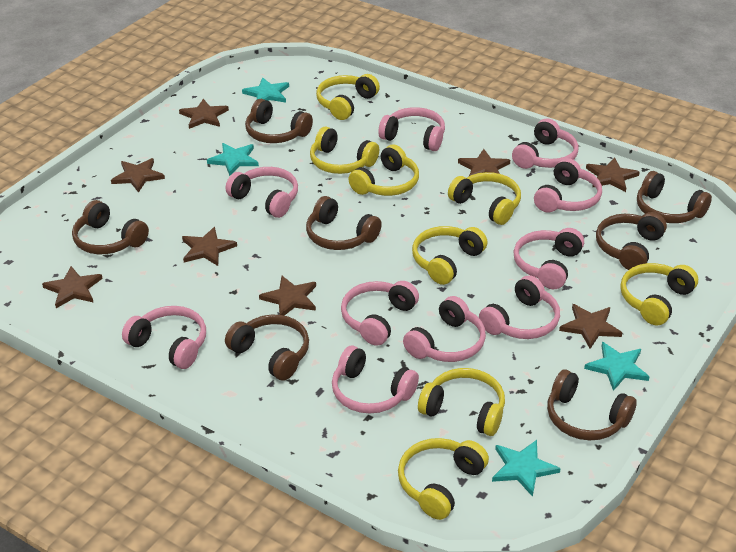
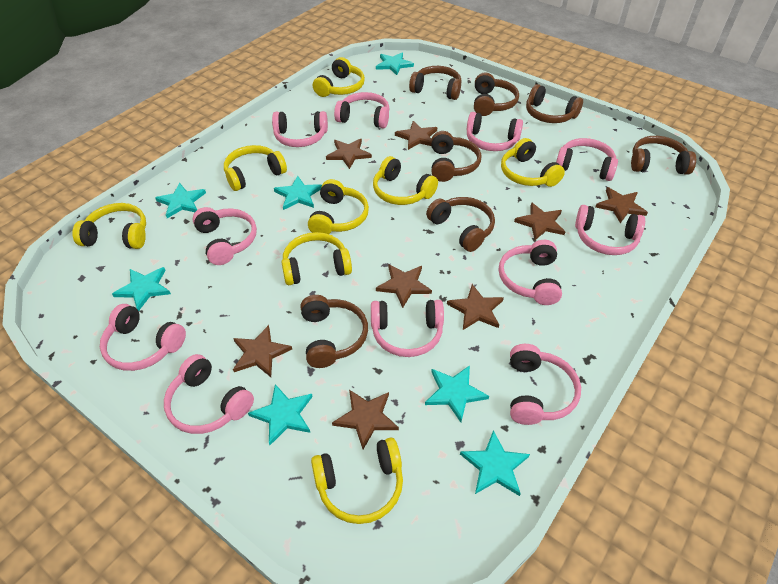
pink headphones: 10 -> 11
turquoise star: 4 -> 7

